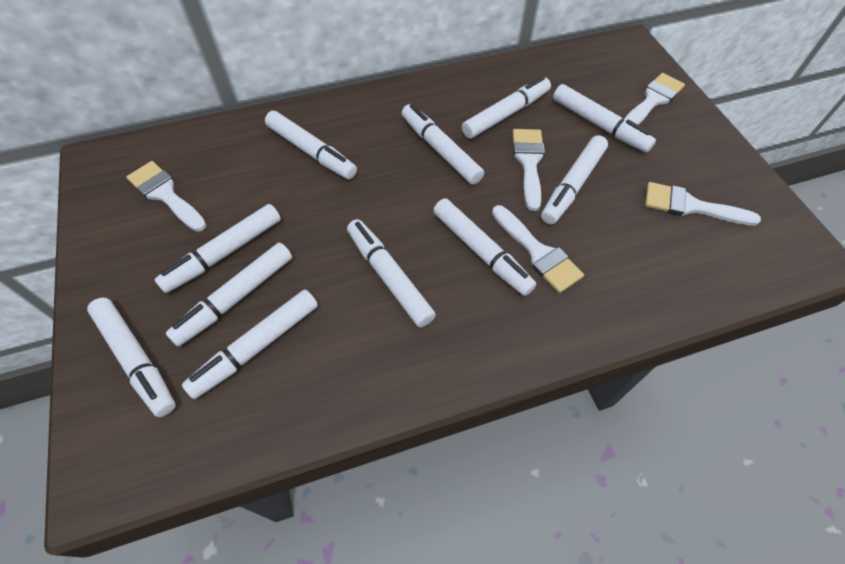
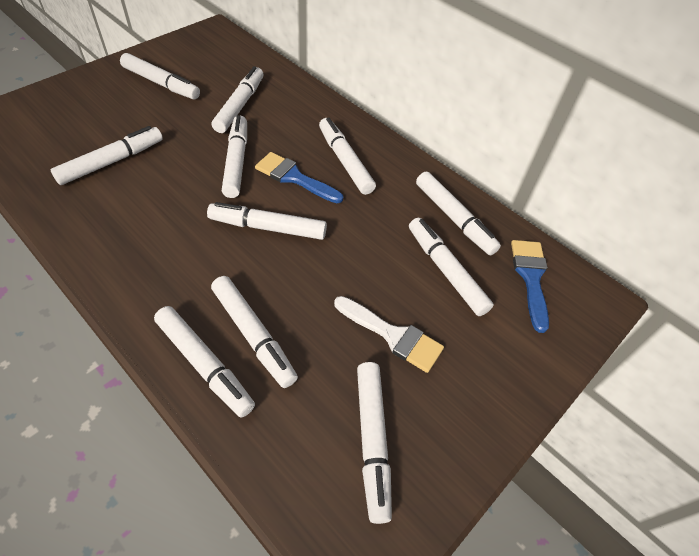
blue brush: 0 -> 2
white brush: 5 -> 1

